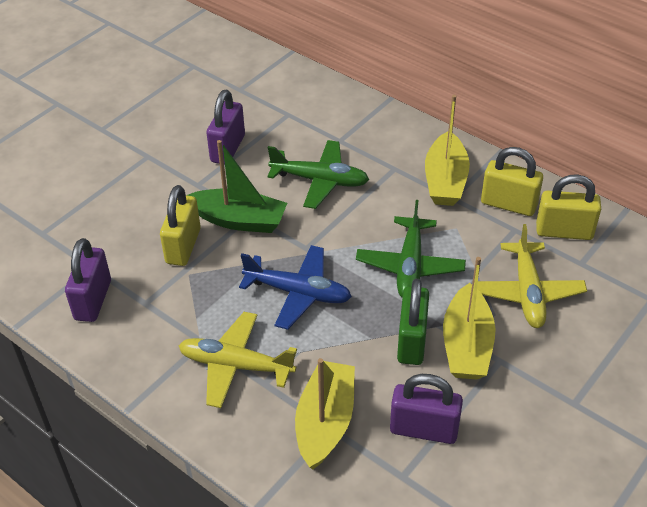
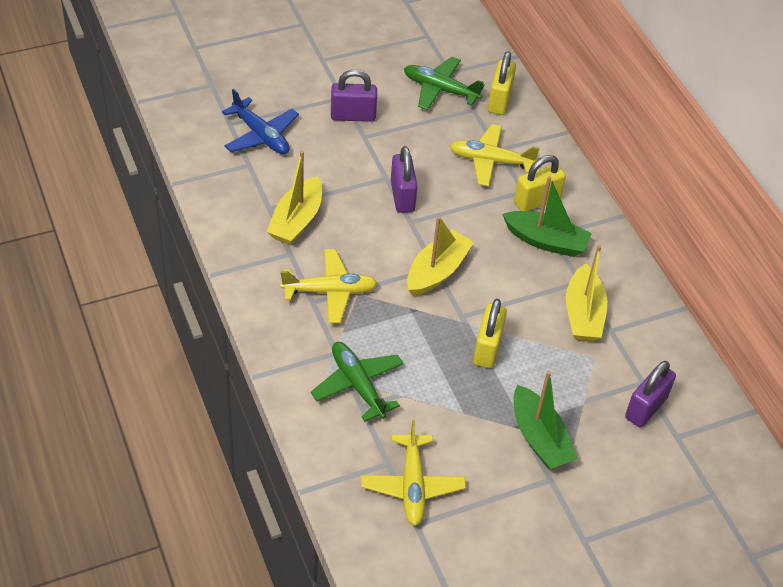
green boat: 1 -> 2
green padlock: 1 -> 0
yellow plane: 2 -> 3

